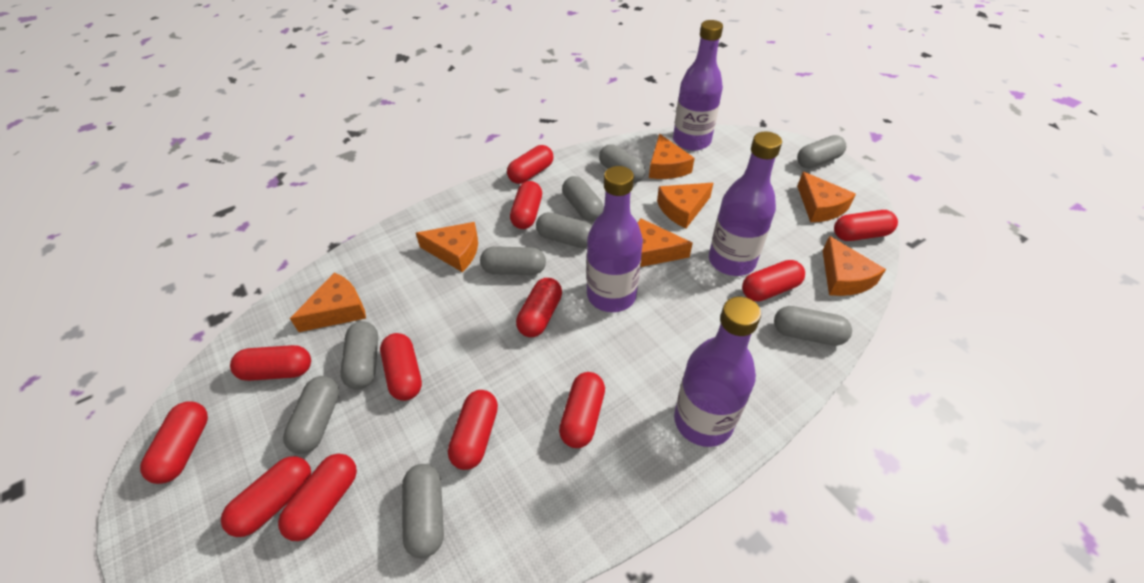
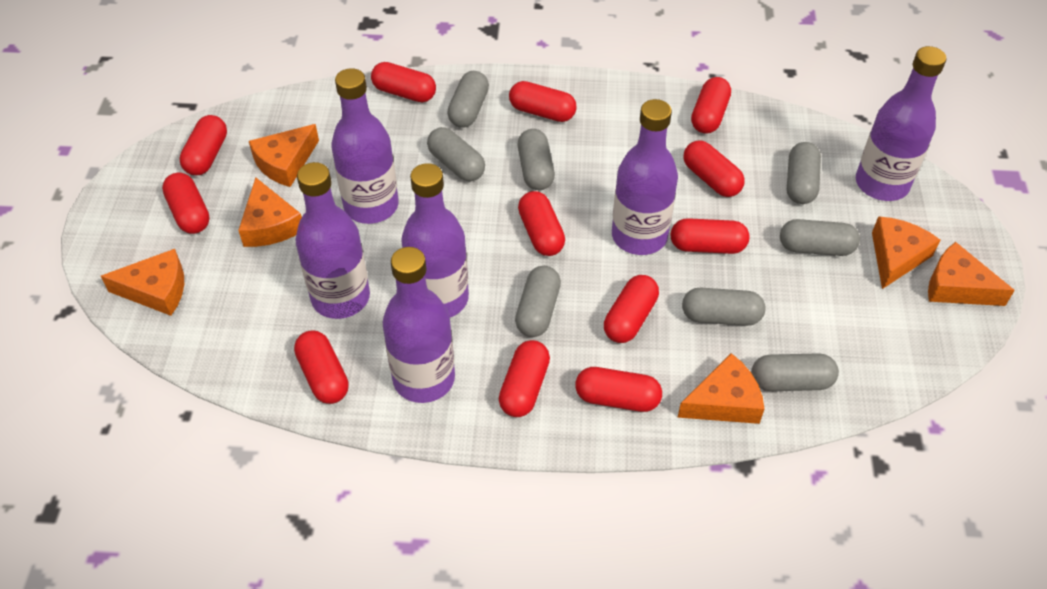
grey capsule: 9 -> 8
orange cheese: 7 -> 6
purple bottle: 4 -> 6

